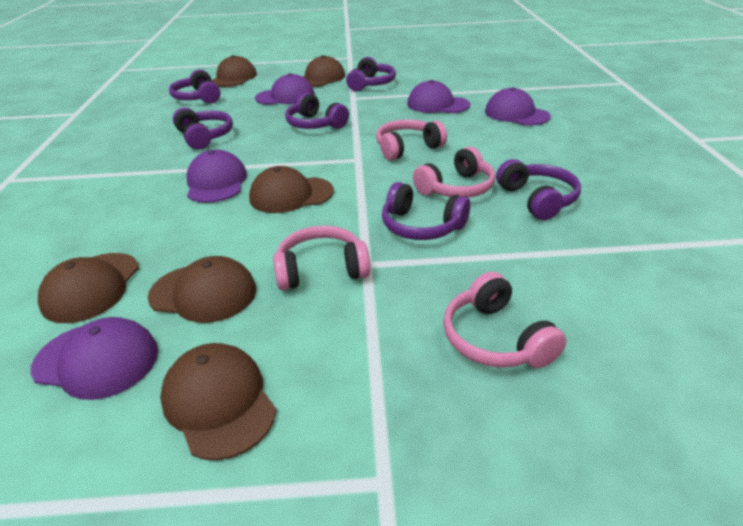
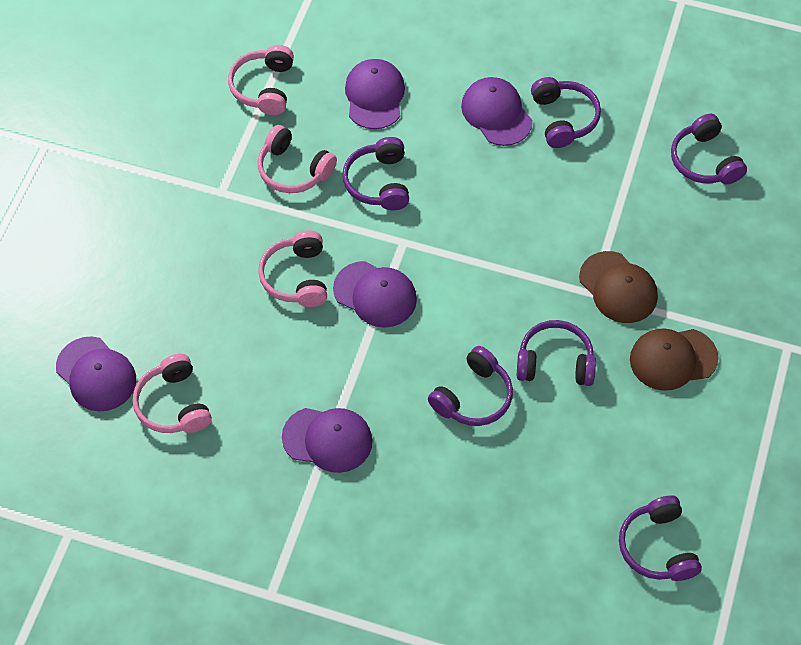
brown cap: 6 -> 2

